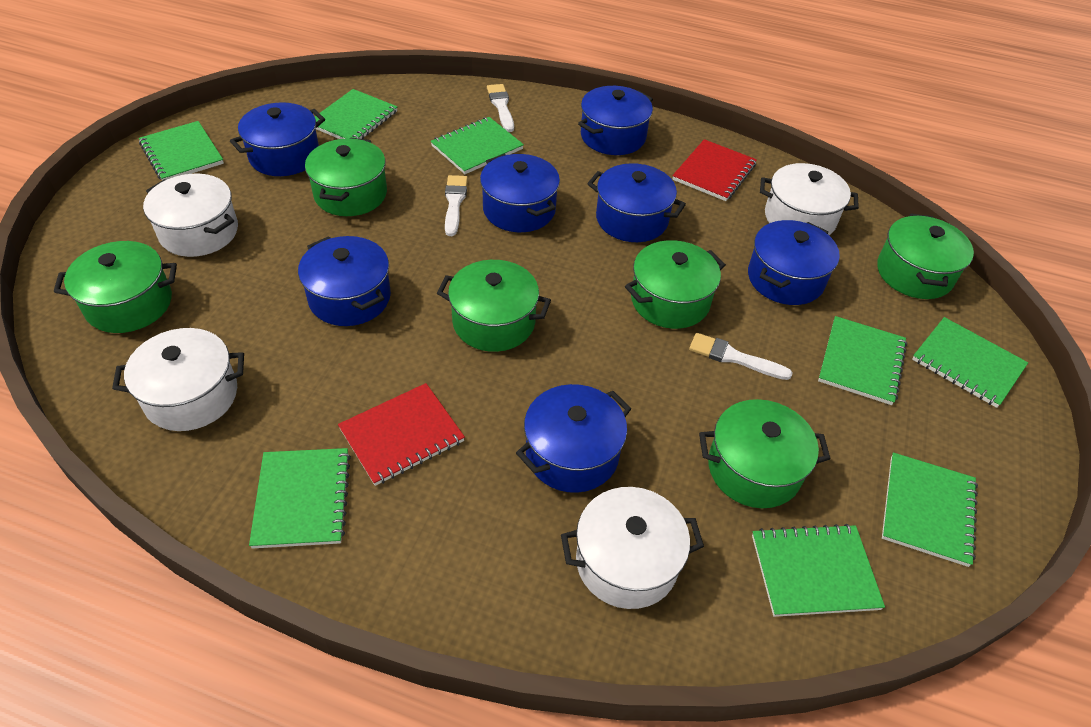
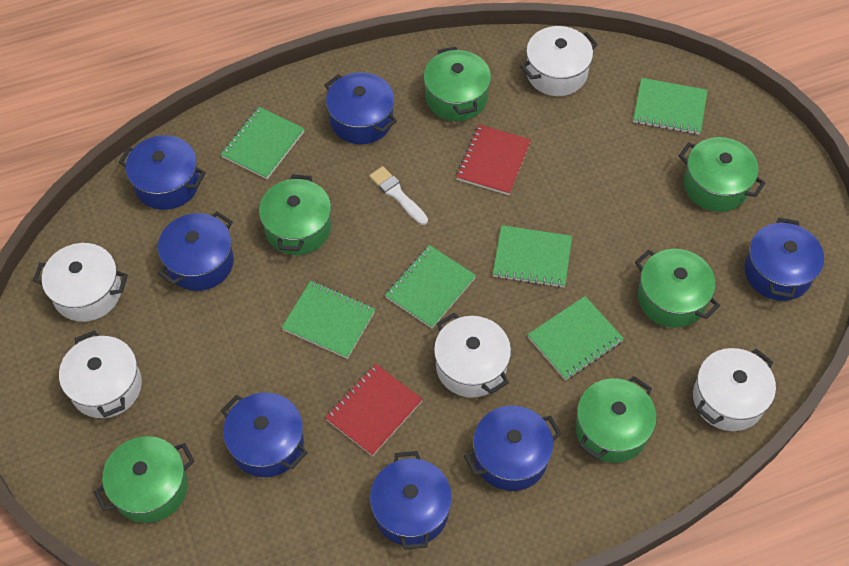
green notebook: 8 -> 6
white brush: 3 -> 1
white pot: 4 -> 5

